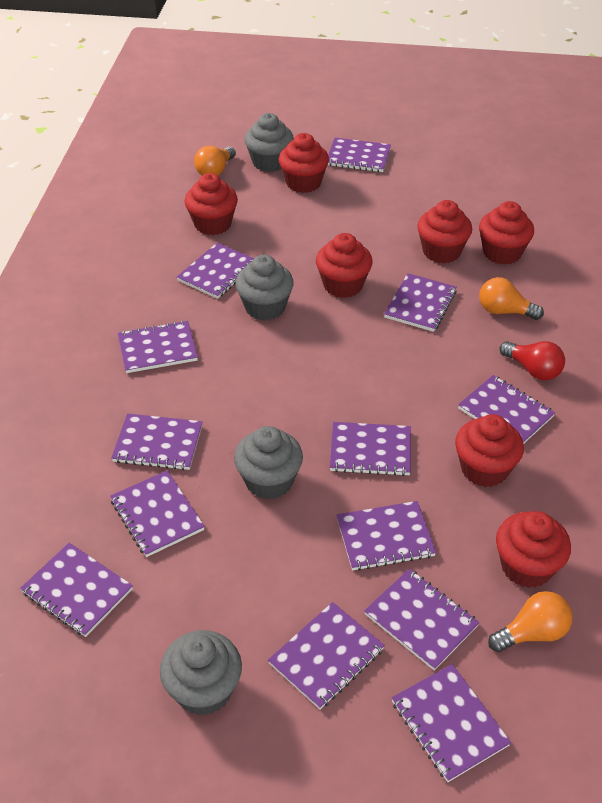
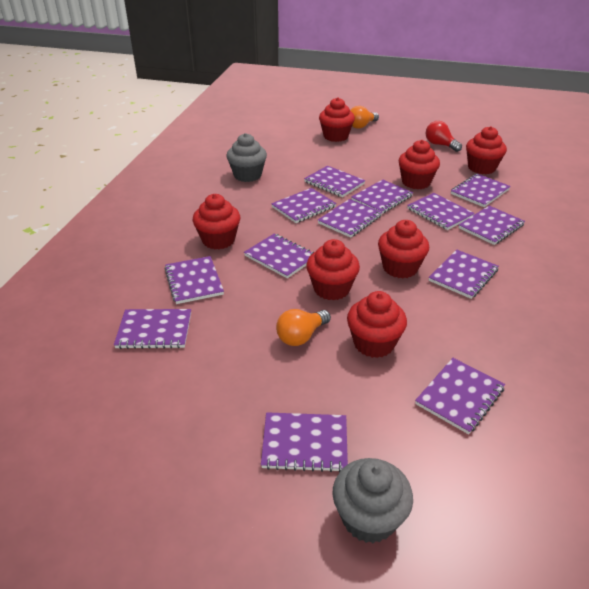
grey cupcake: 4 -> 2
orange light bulb: 3 -> 2

